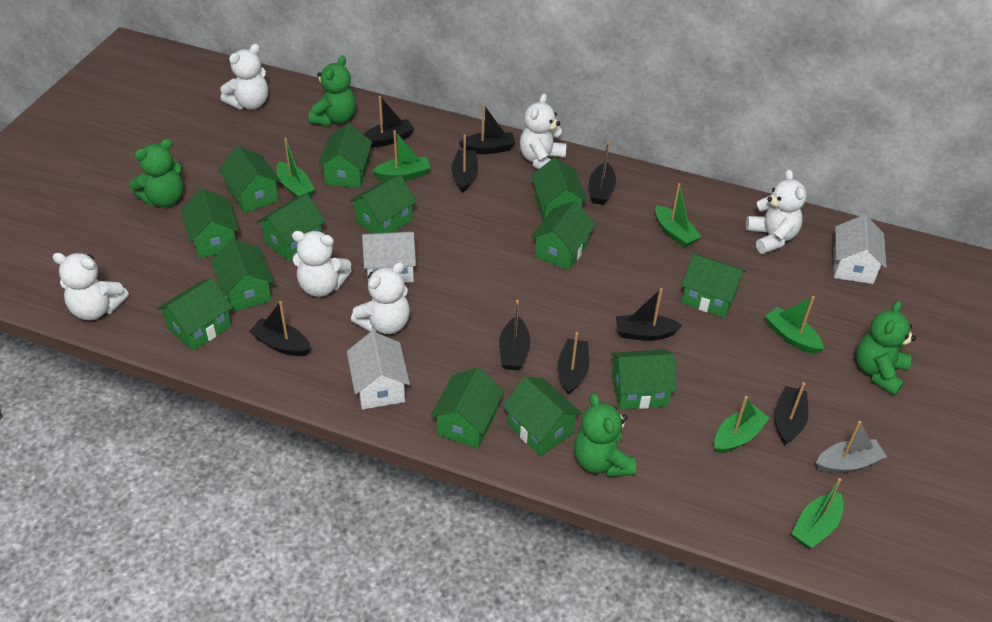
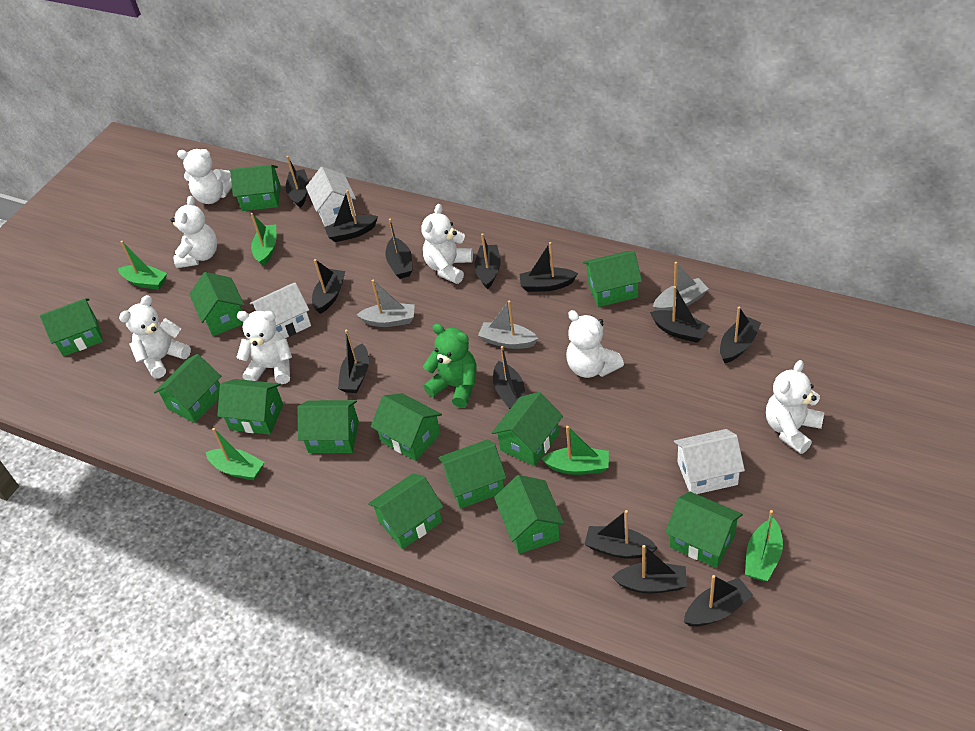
black boat: 9 -> 13
green boat: 6 -> 5
green teddy bear: 4 -> 1
grey boat: 1 -> 3
white teddy bear: 6 -> 7

